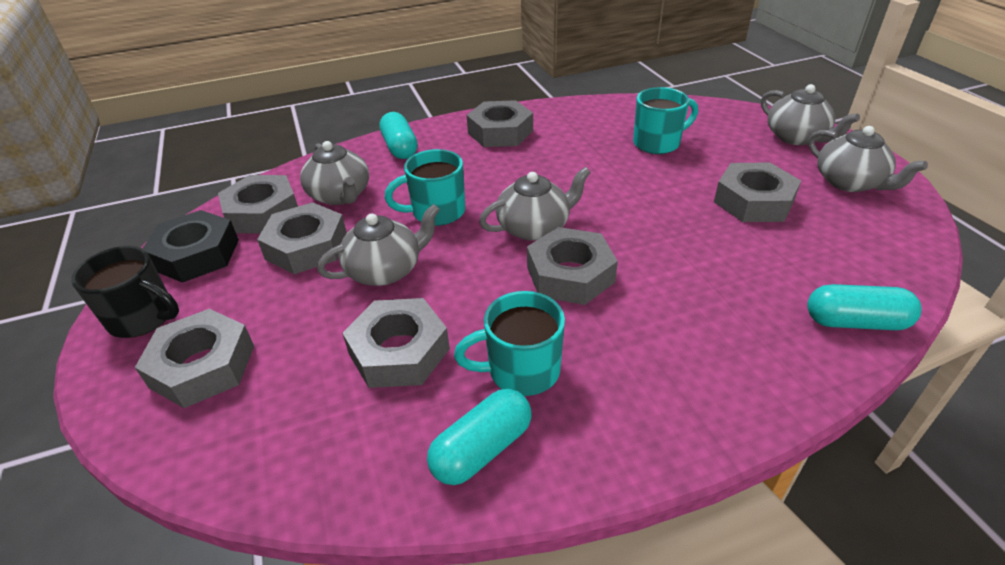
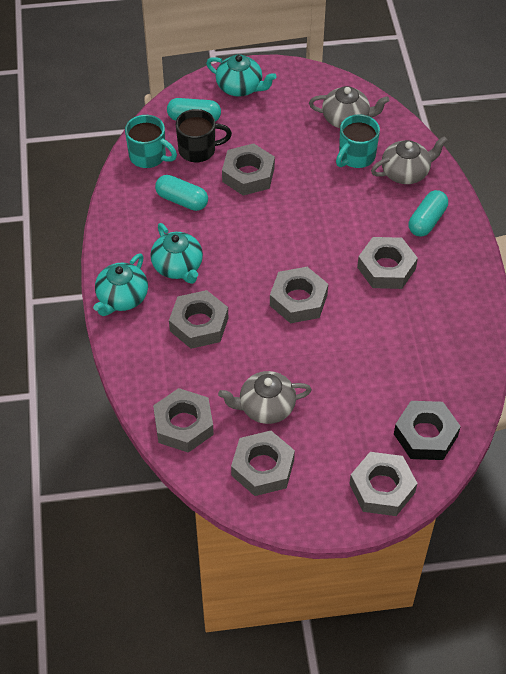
grey teapot: 5 -> 3
turquoise mug: 3 -> 2
turquoise teapot: 0 -> 3

